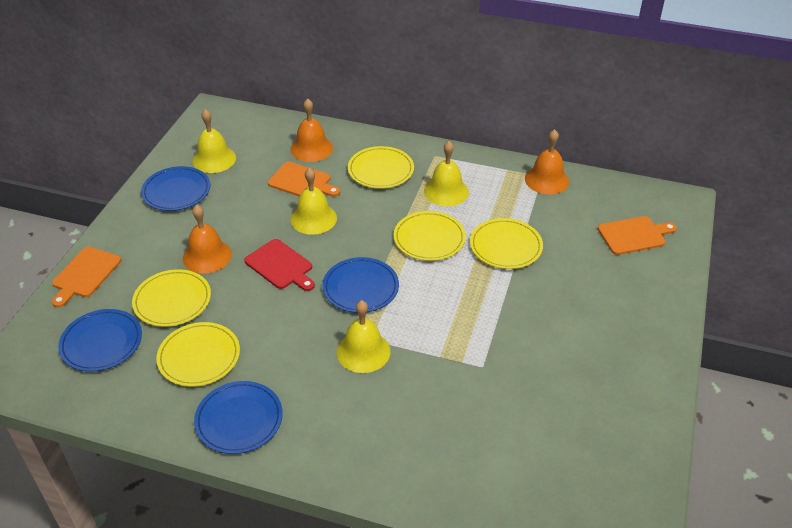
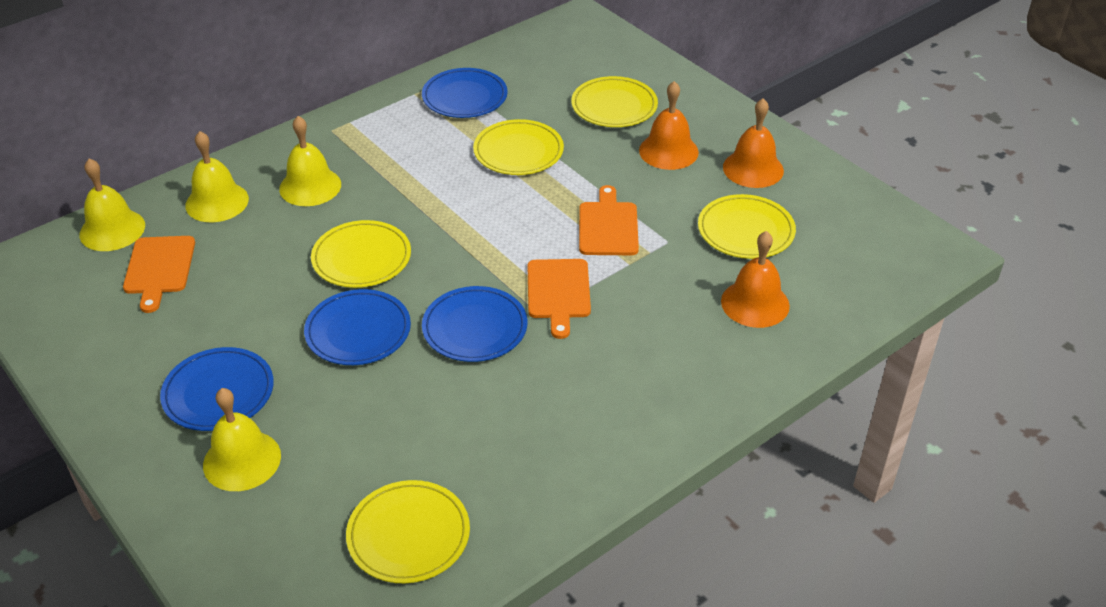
red cutting board: 1 -> 0

